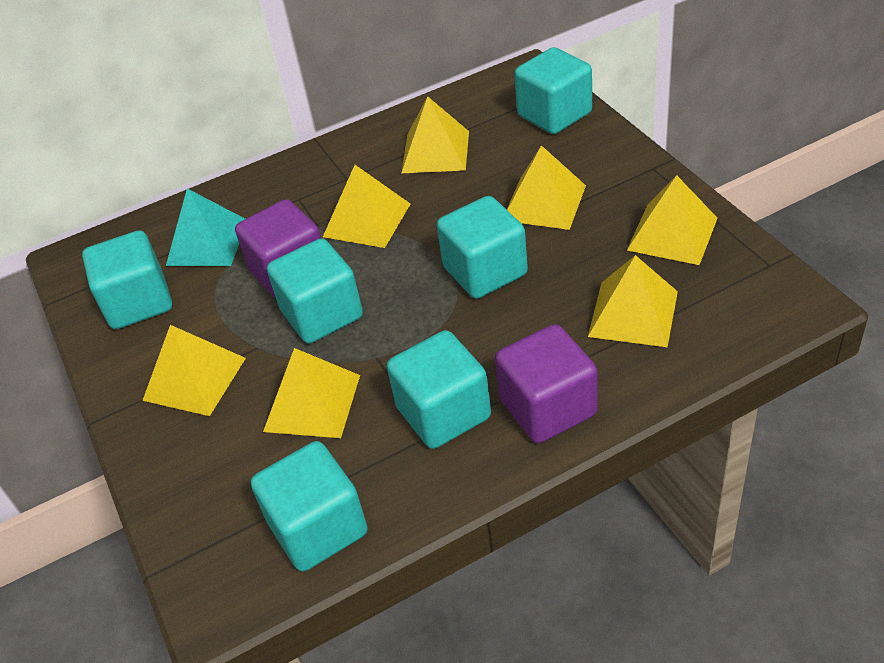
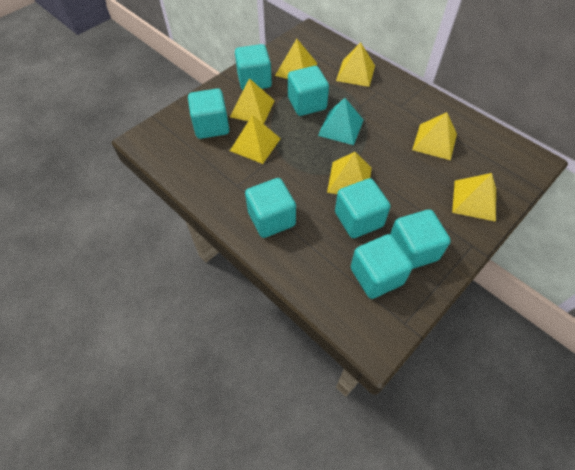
purple cube: 2 -> 0
turquoise cube: 6 -> 7

